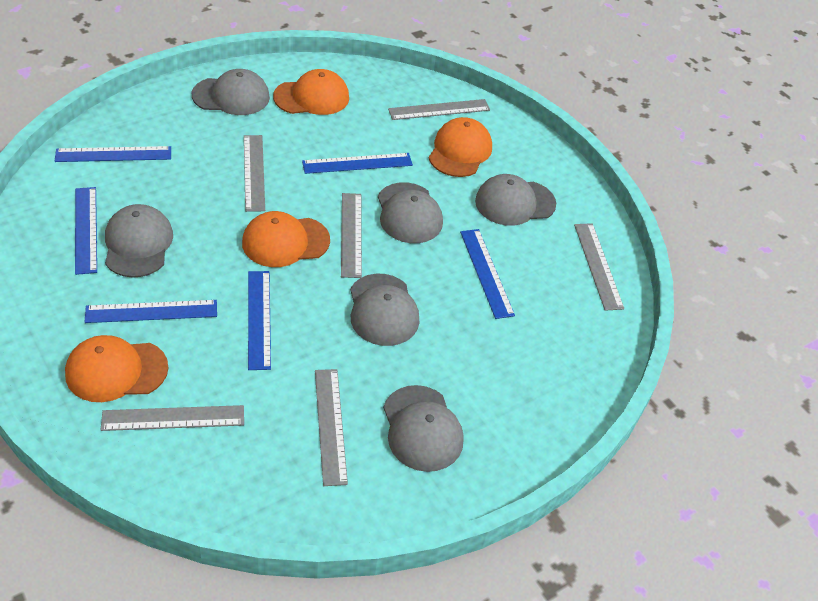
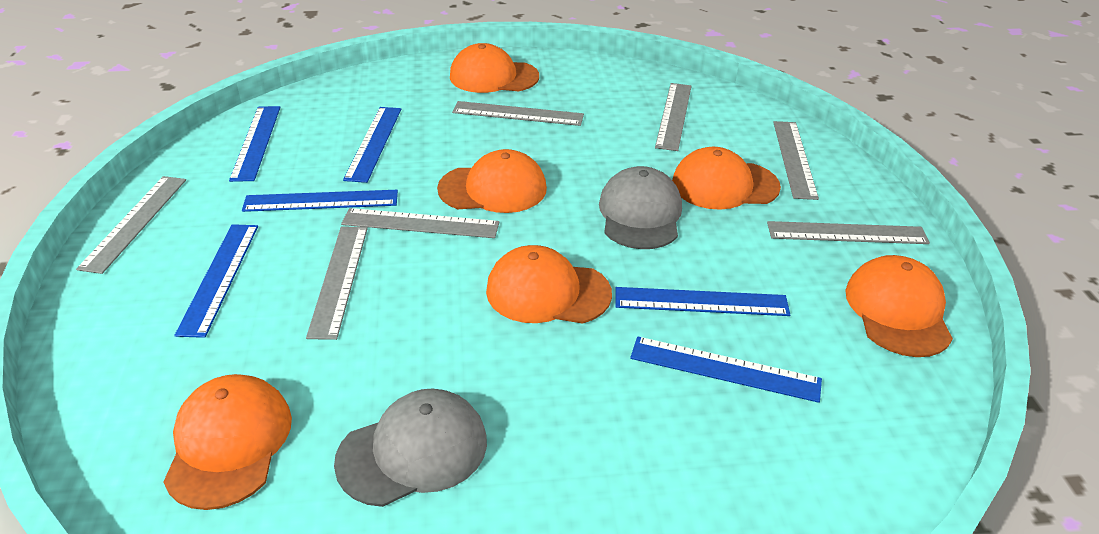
grey cap: 6 -> 2
grey ruler: 6 -> 7
orange cap: 4 -> 6

